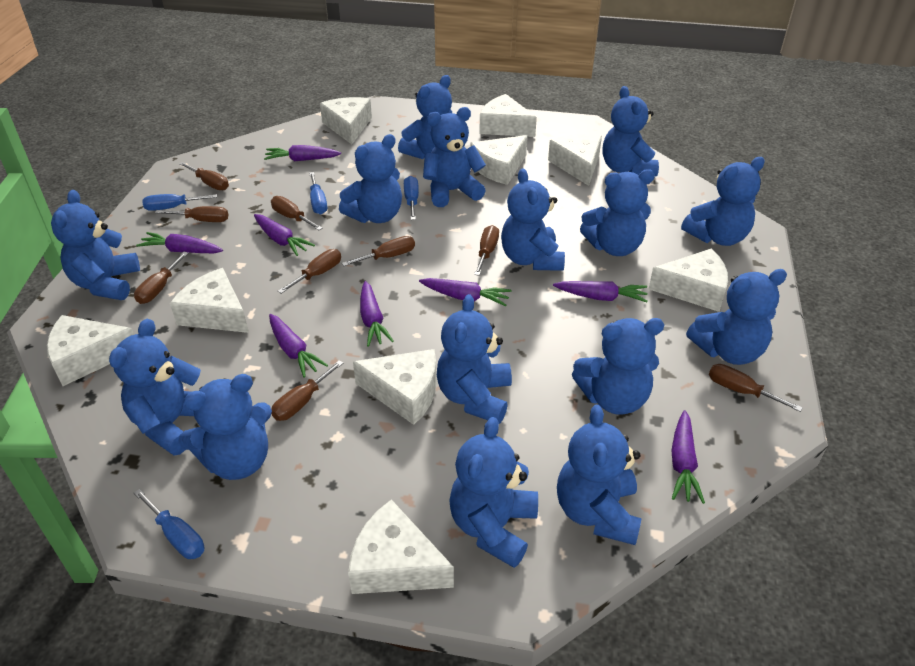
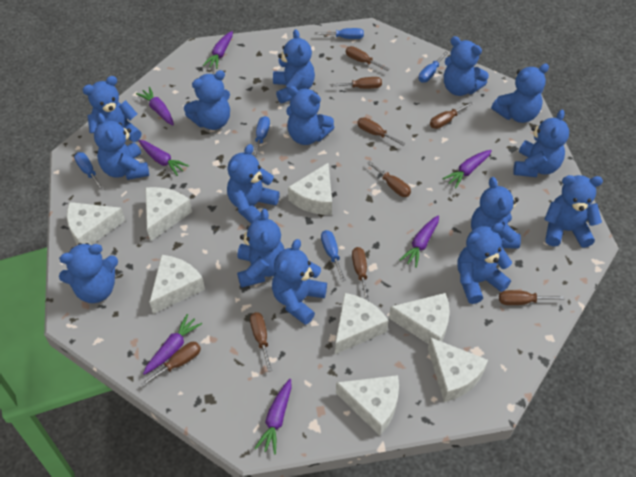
blue screwdriver: 4 -> 5
purple carrot: 8 -> 7
white cheese: 9 -> 8

